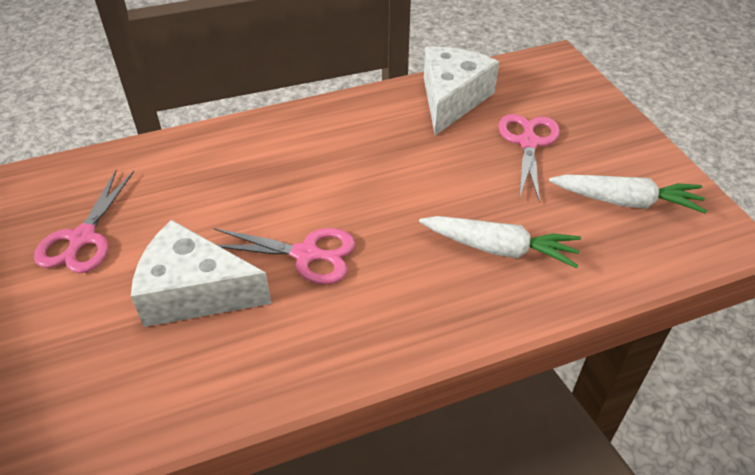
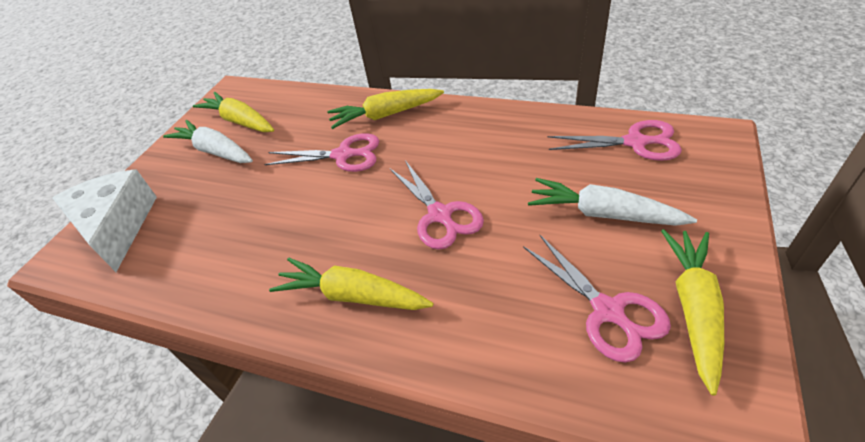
pink scissors: 3 -> 4
white cheese: 2 -> 1
yellow carrot: 0 -> 4

